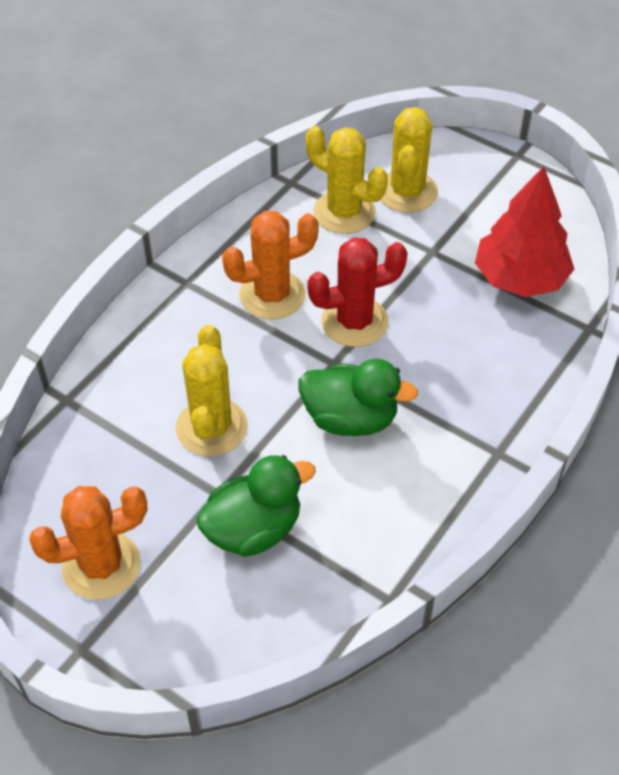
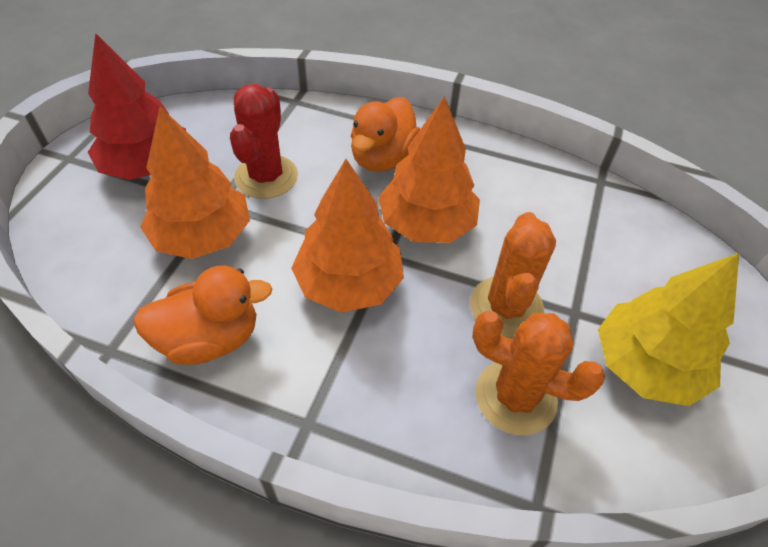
green duck: 2 -> 0
orange duck: 0 -> 2
orange tree: 0 -> 3
yellow cactus: 3 -> 0
yellow tree: 0 -> 1

